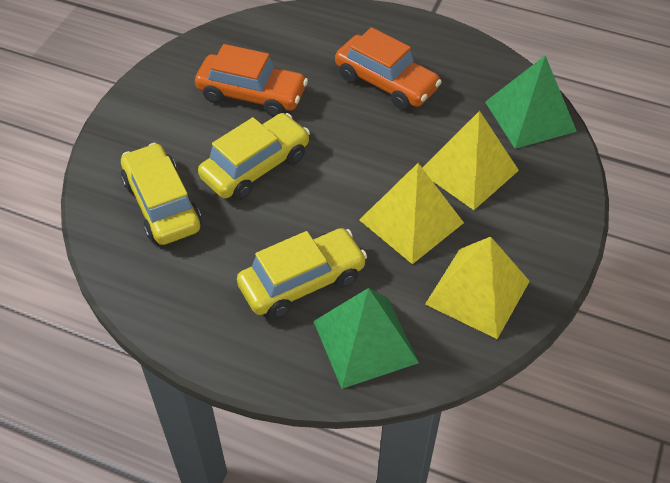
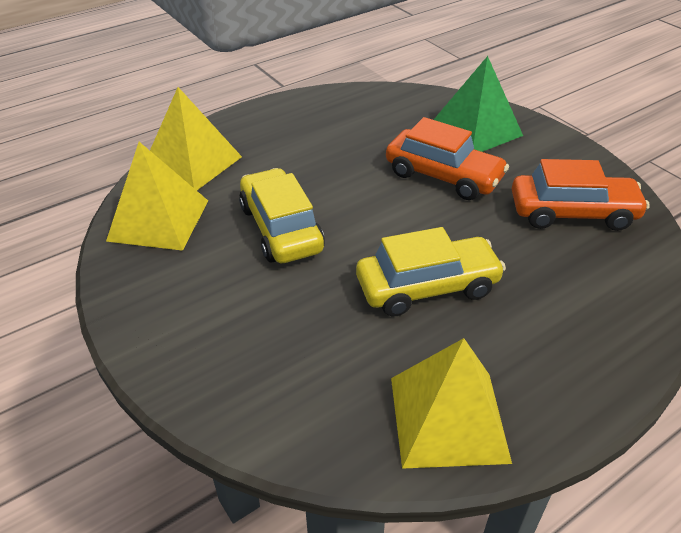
green pyramid: 2 -> 1
yellow car: 3 -> 2

